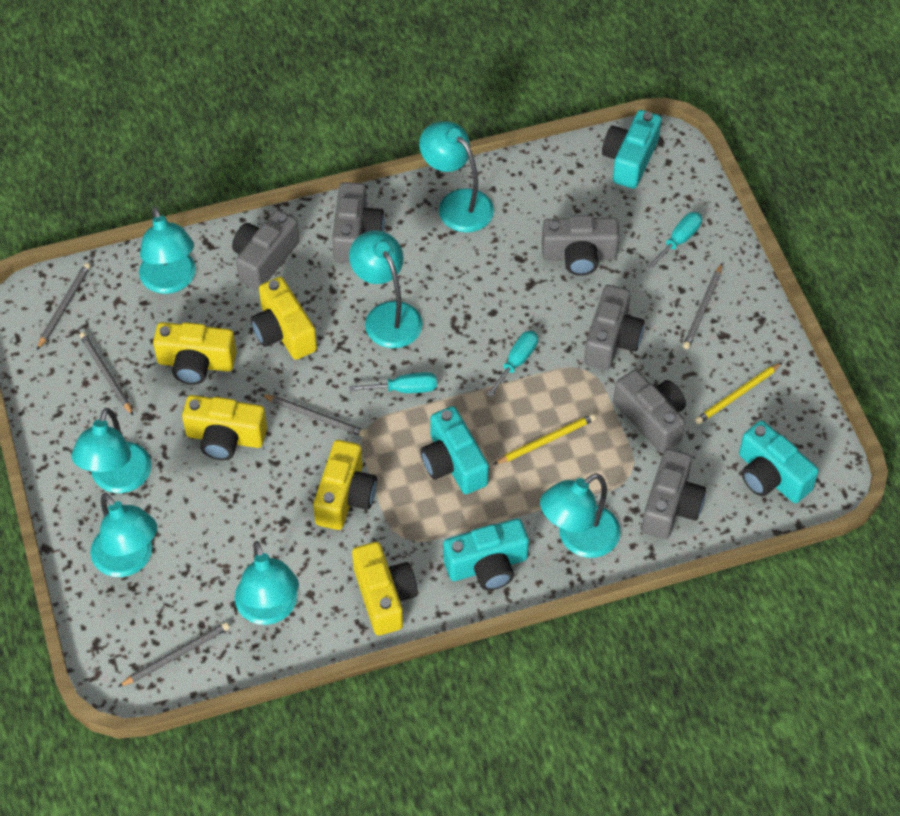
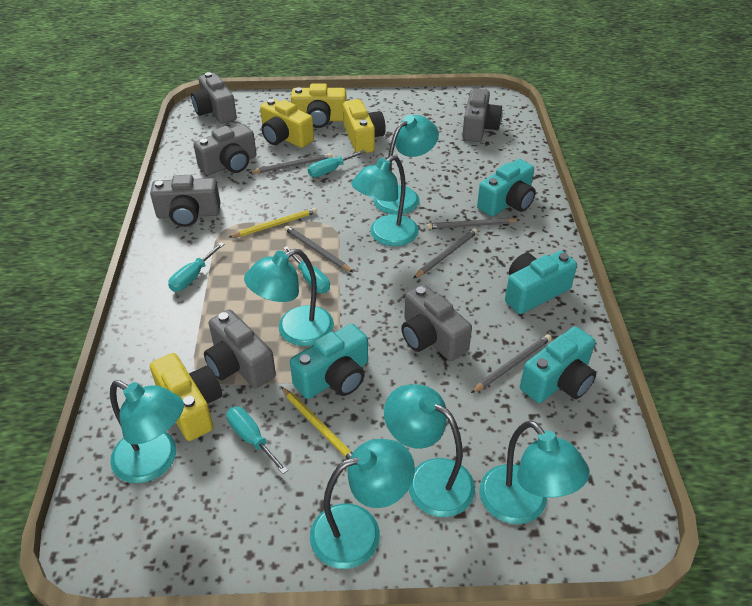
turquoise screwdriver: 3 -> 4
yellow camera: 5 -> 4

